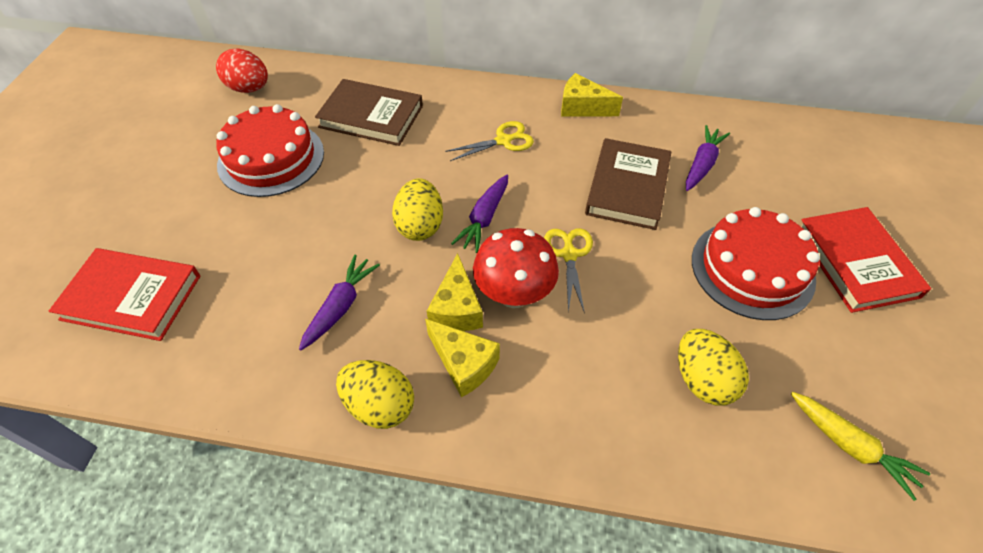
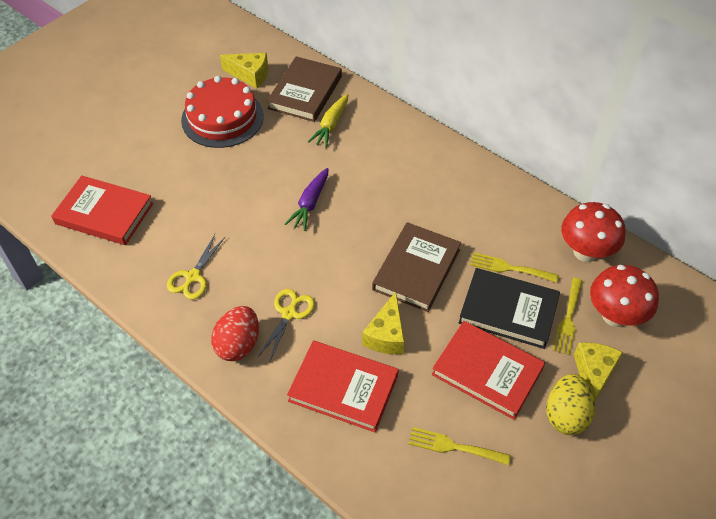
black book: 0 -> 1
purple carrot: 3 -> 1
red book: 2 -> 3
red cake: 2 -> 1
red mushroom: 1 -> 2
yellow egg: 3 -> 1
yellow fork: 0 -> 3

